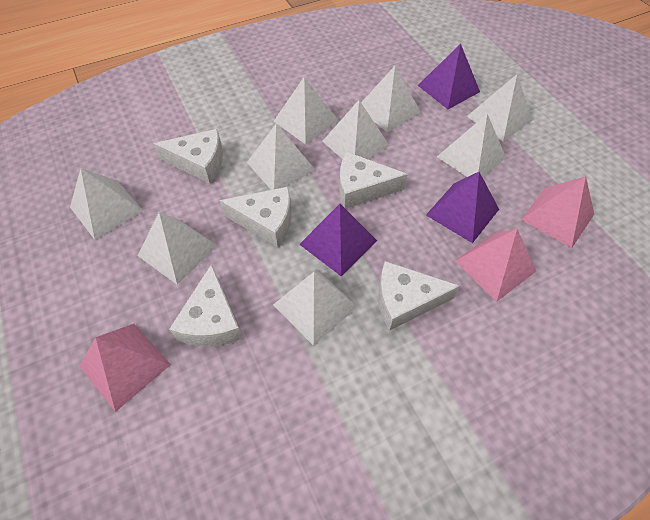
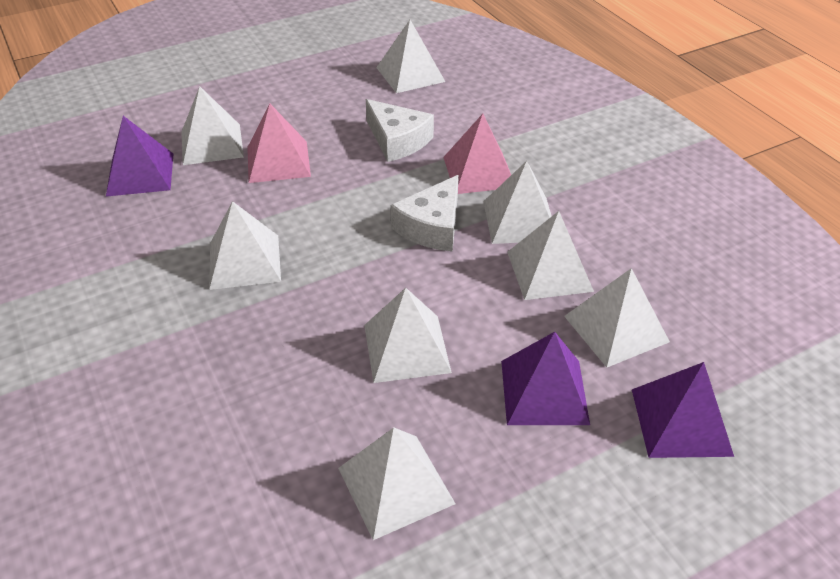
pink pyramid: 3 -> 2
white cheese: 5 -> 2
white pyramid: 9 -> 8

